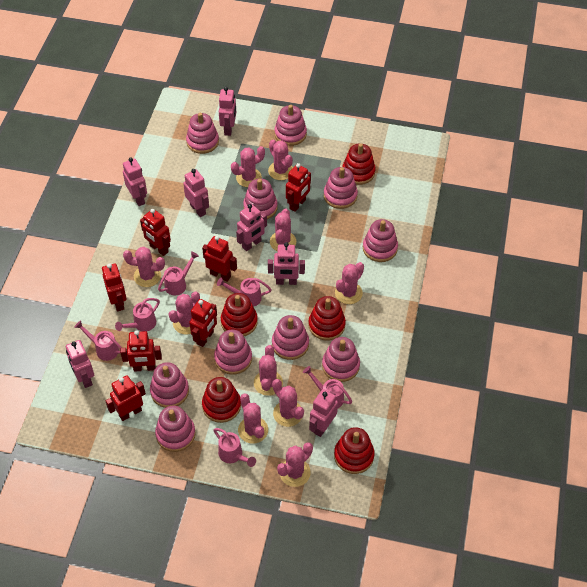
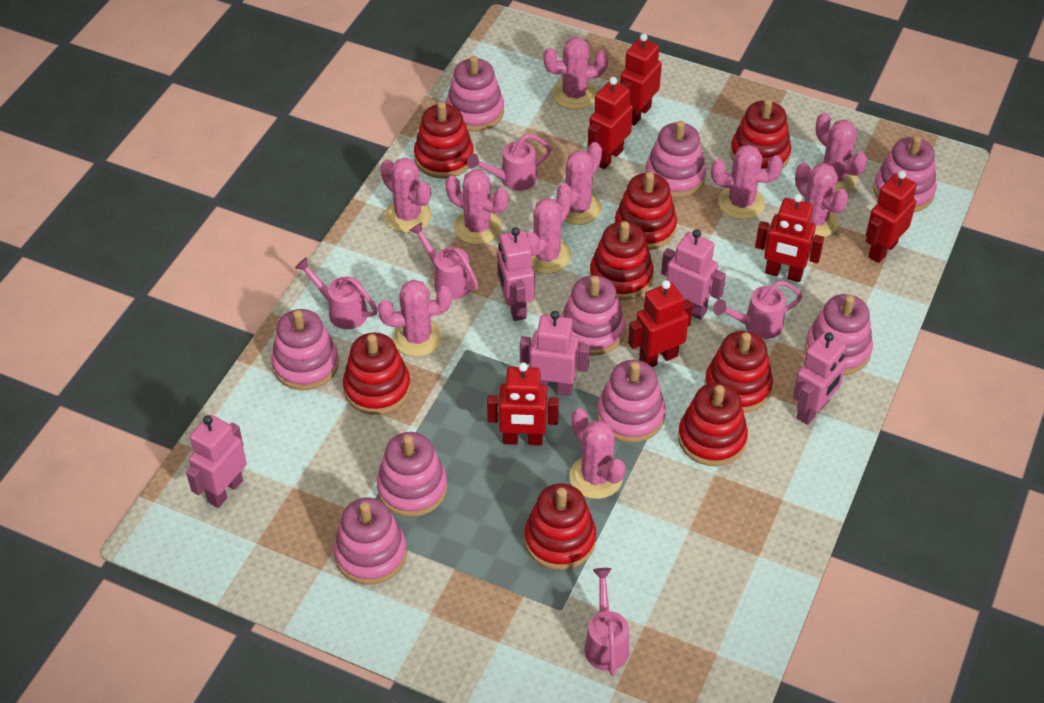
pink robot: 7 -> 5
pink stacking toy: 10 -> 9
pink watering can: 6 -> 5
red robot: 7 -> 6
red stacking toy: 5 -> 8

